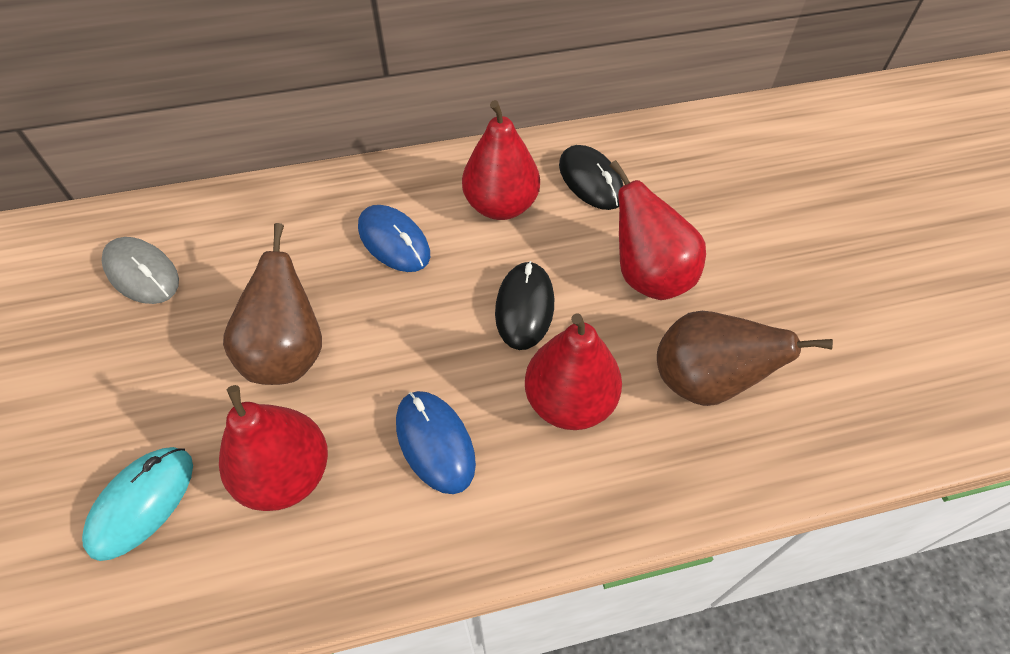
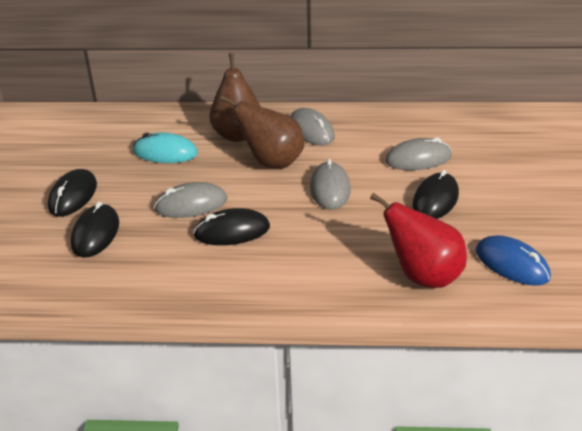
black mouse: 2 -> 4
blue mouse: 2 -> 1
grey mouse: 1 -> 4
red pear: 4 -> 1

